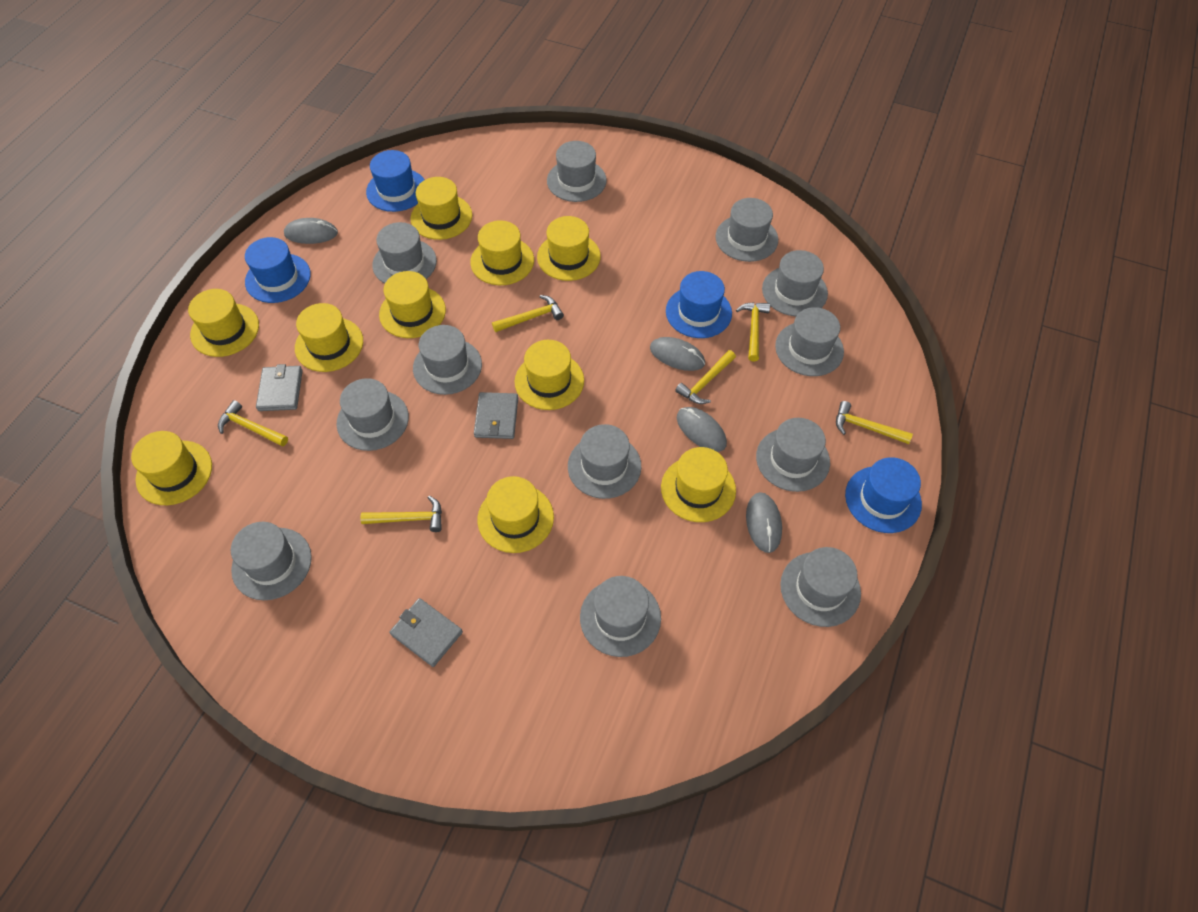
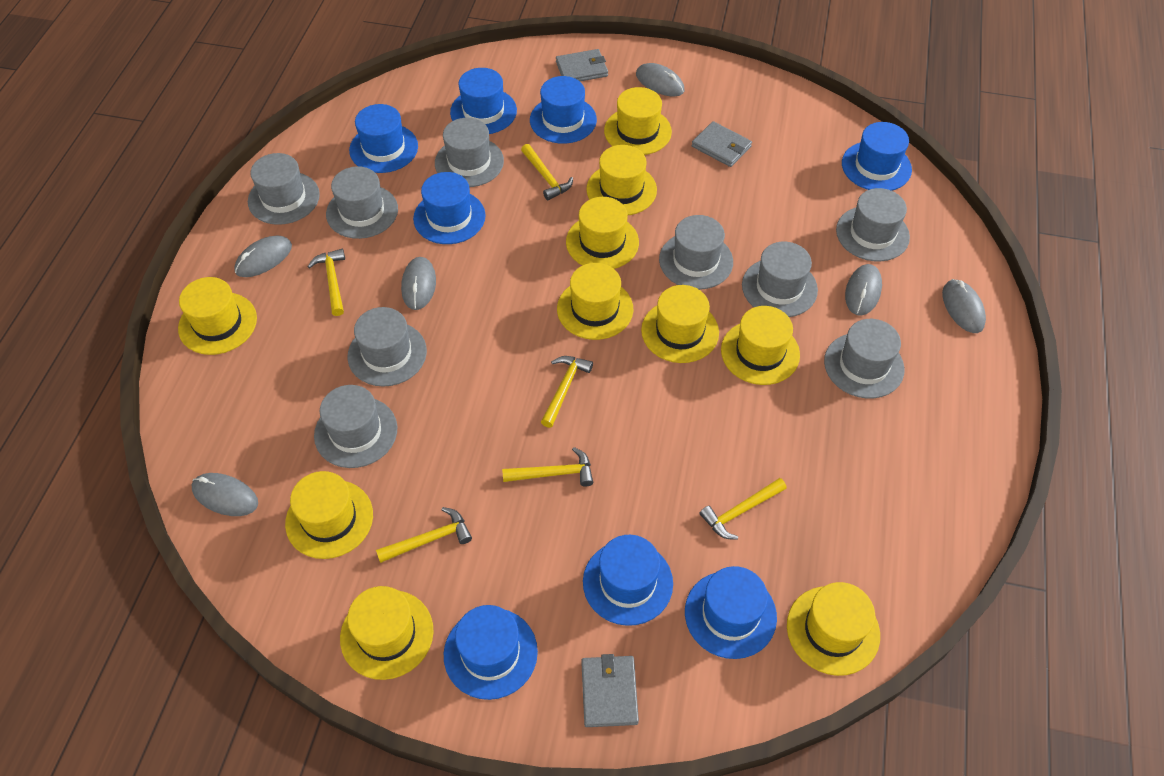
blue hat: 4 -> 8
grey hat: 12 -> 9
grey mouse: 4 -> 6

